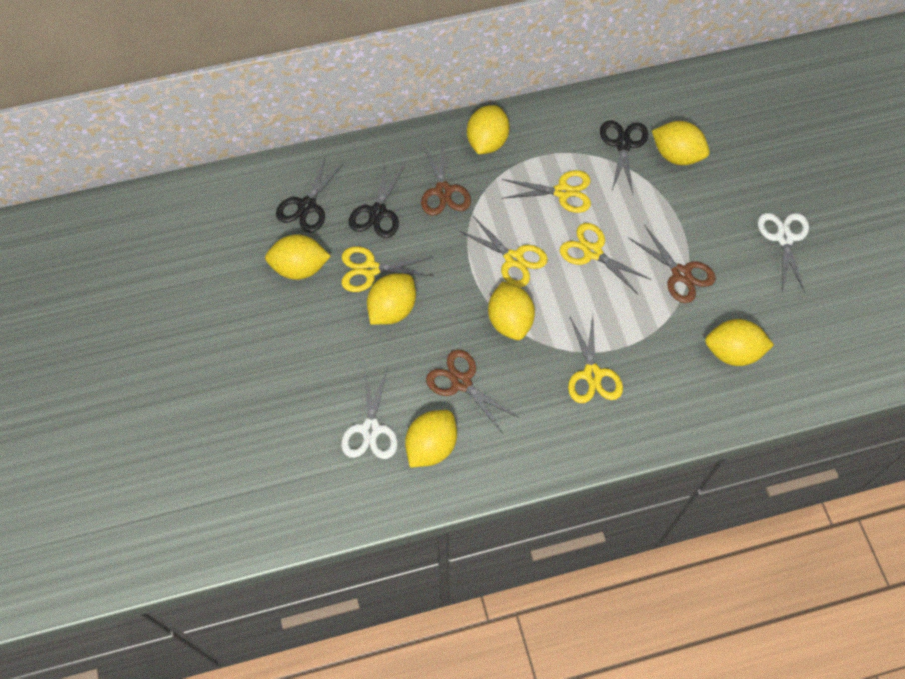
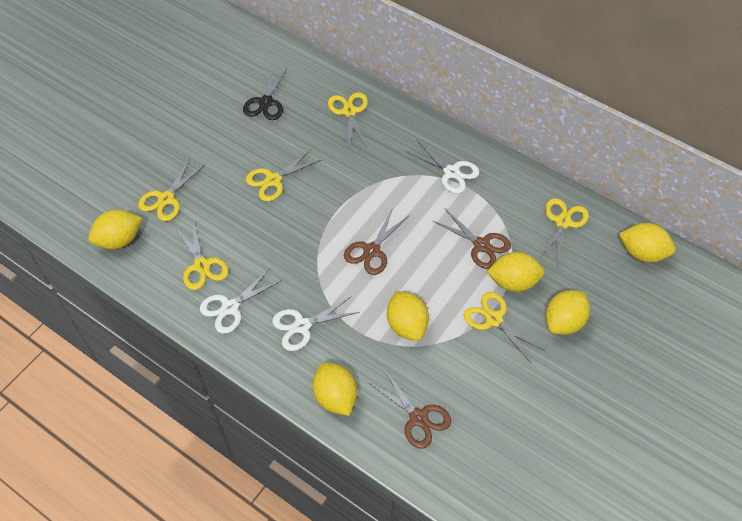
black scissors: 3 -> 1
white scissors: 2 -> 3
yellow lemon: 7 -> 6
yellow scissors: 5 -> 6

